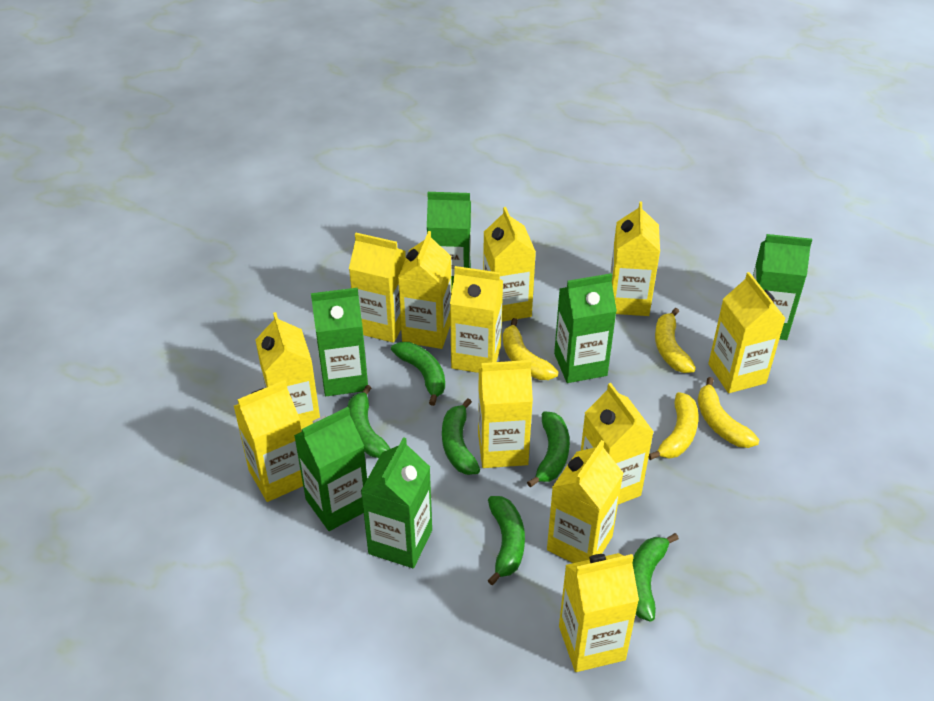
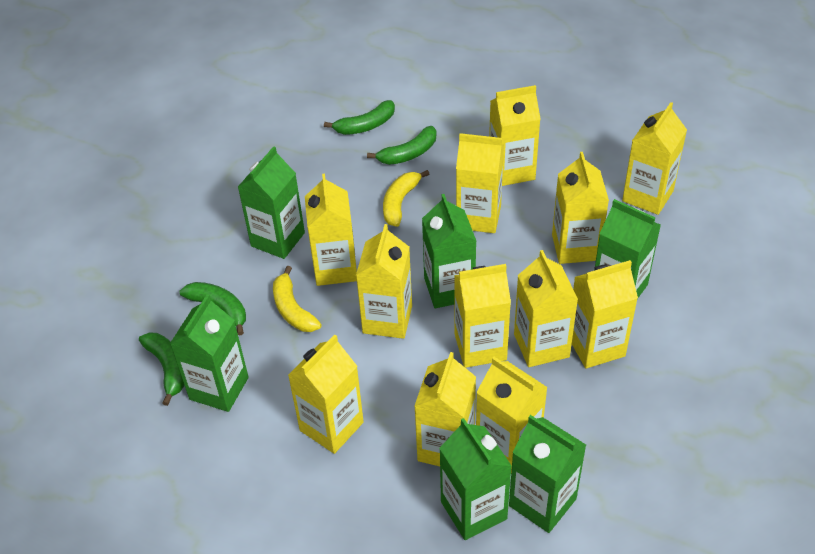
green banana: 6 -> 4
yellow banana: 4 -> 2

